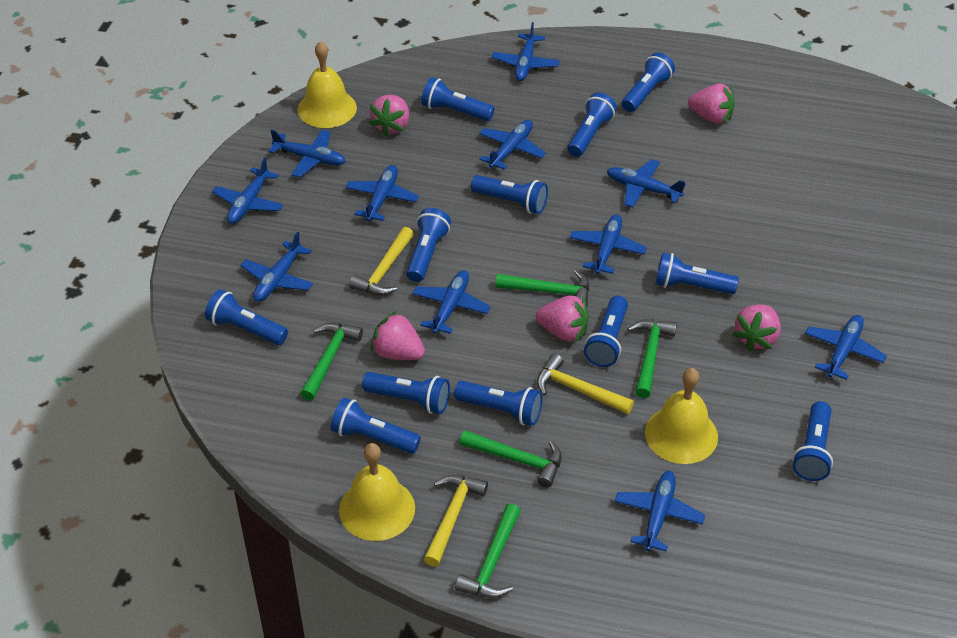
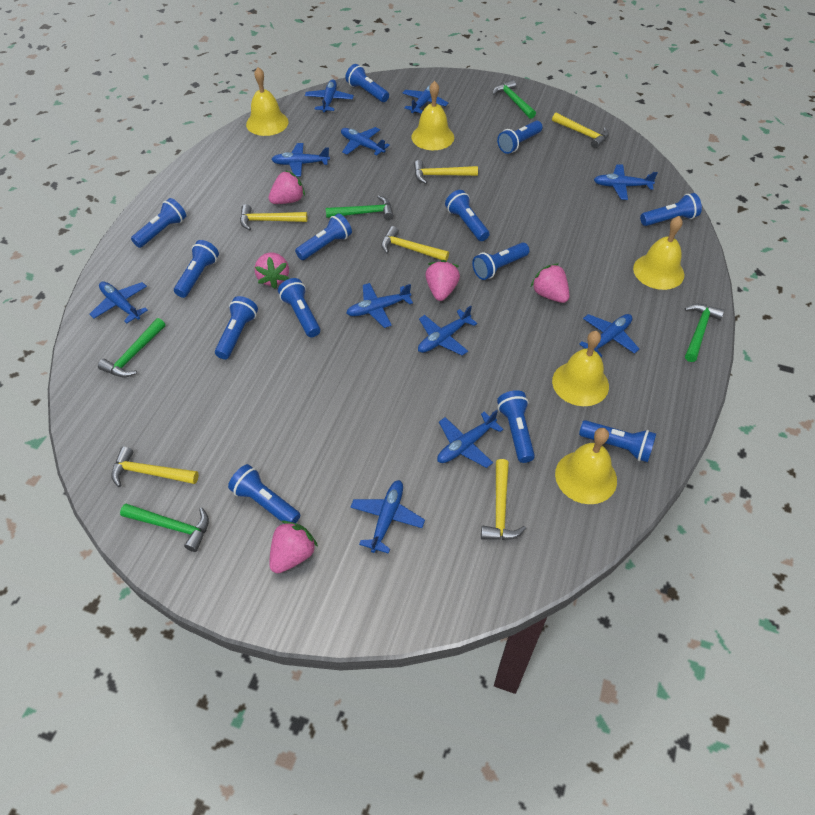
blue flashlight: 12 -> 13
yellow bell: 3 -> 5
yellow hammer: 3 -> 6

